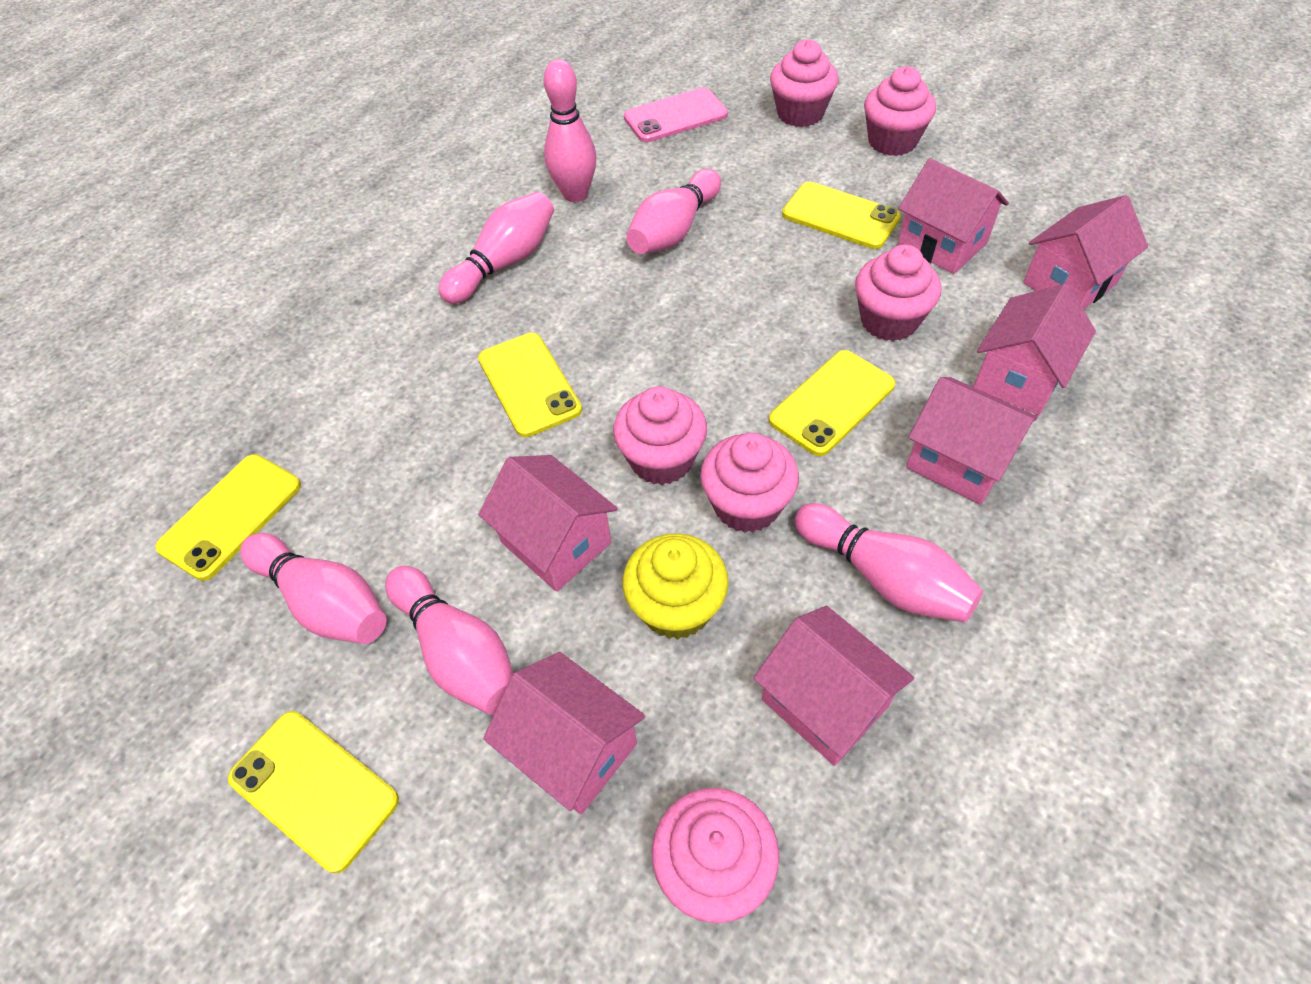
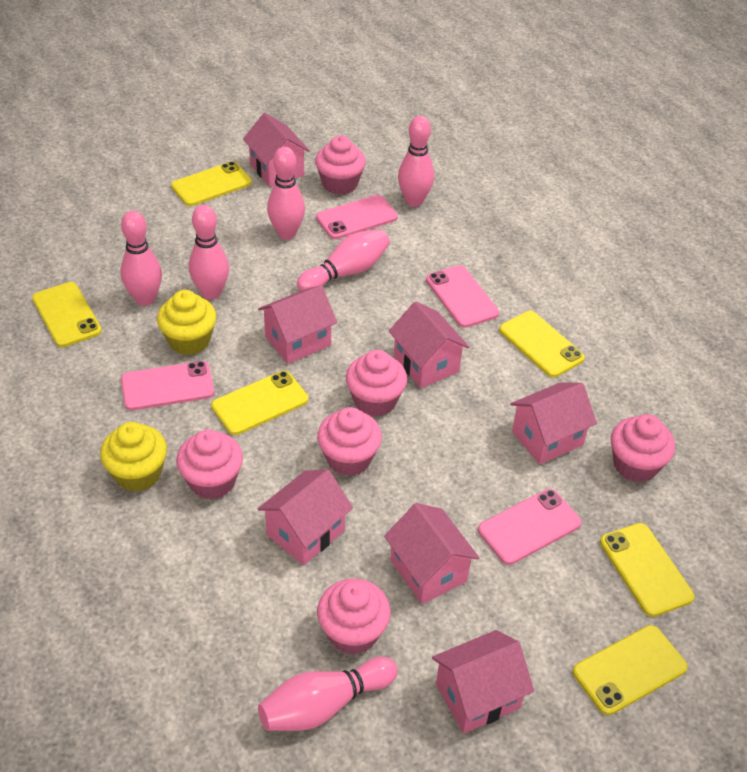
pink phone: 1 -> 4
yellow cupcake: 1 -> 2
yellow phone: 5 -> 6

